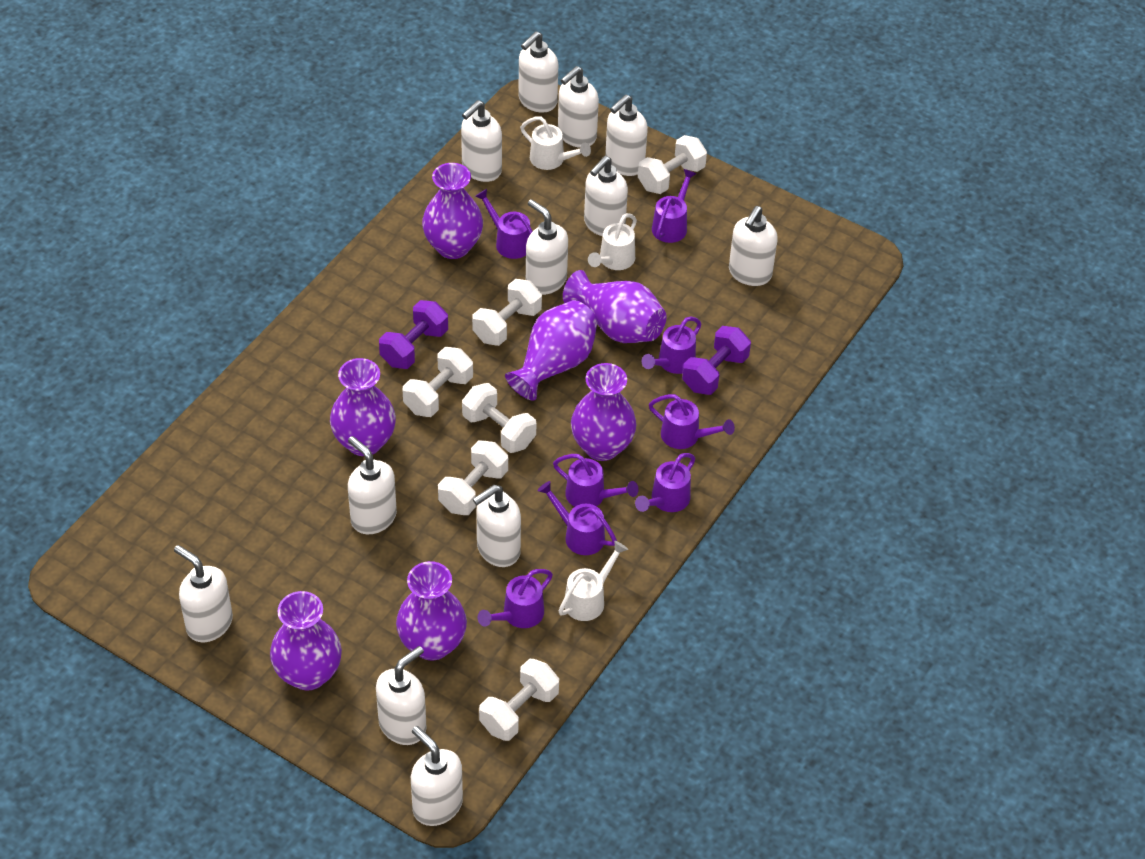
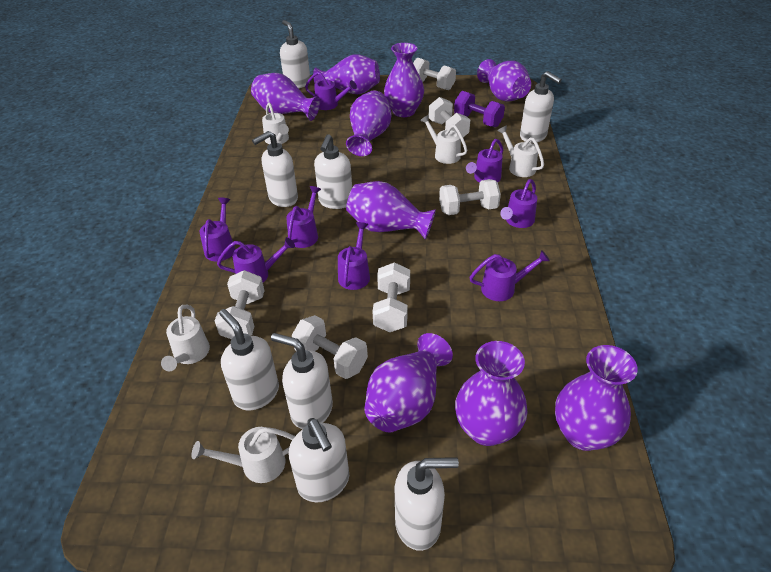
purple dumbbell: 2 -> 1
purple vase: 7 -> 9
white soap dispenser: 12 -> 8
white watering can: 3 -> 5

